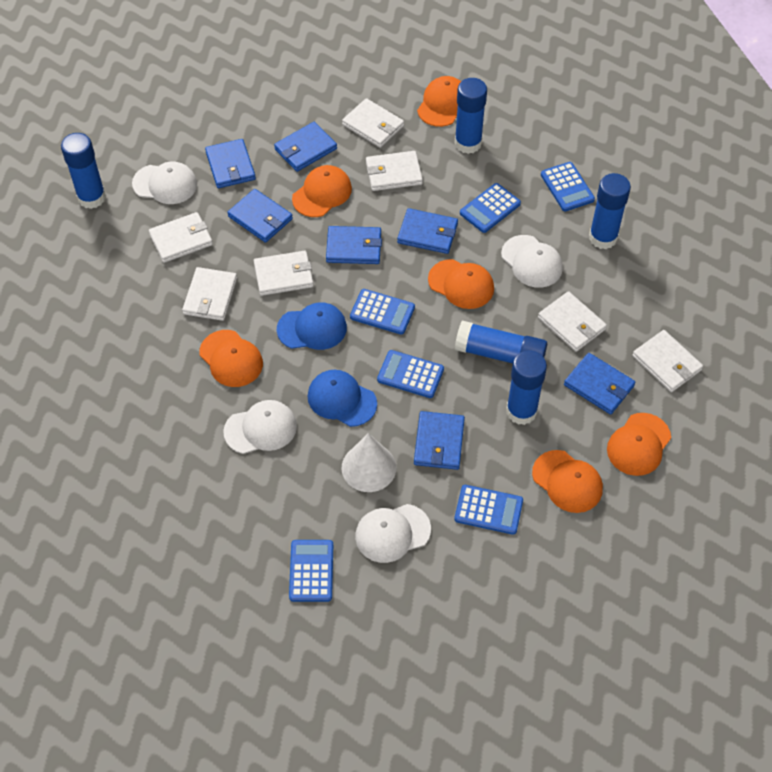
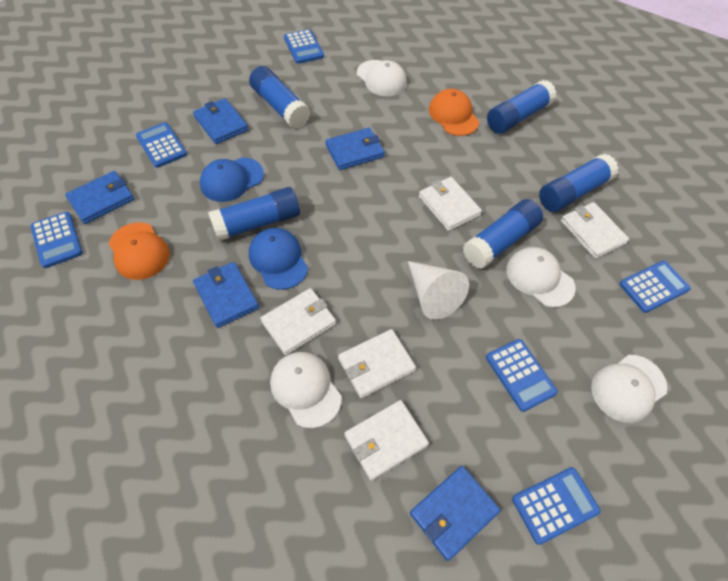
blue wallet: 7 -> 5
orange cap: 6 -> 2
white wallet: 7 -> 5

